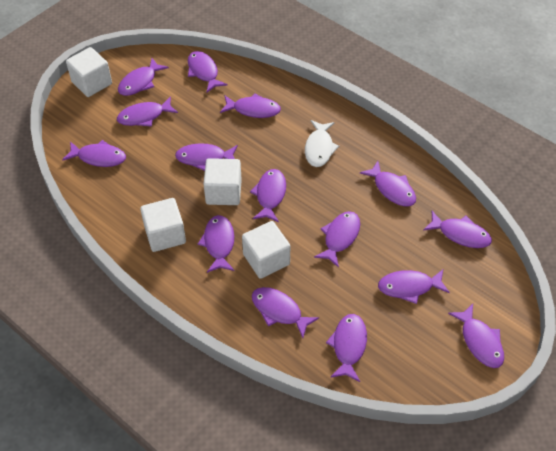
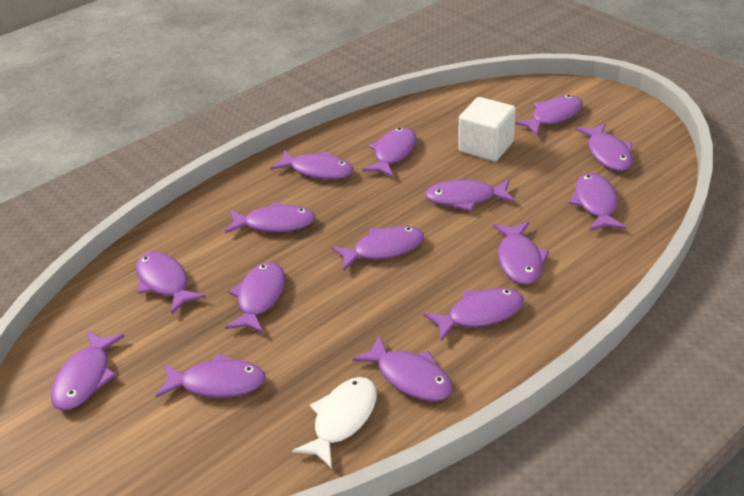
white cube: 4 -> 1

